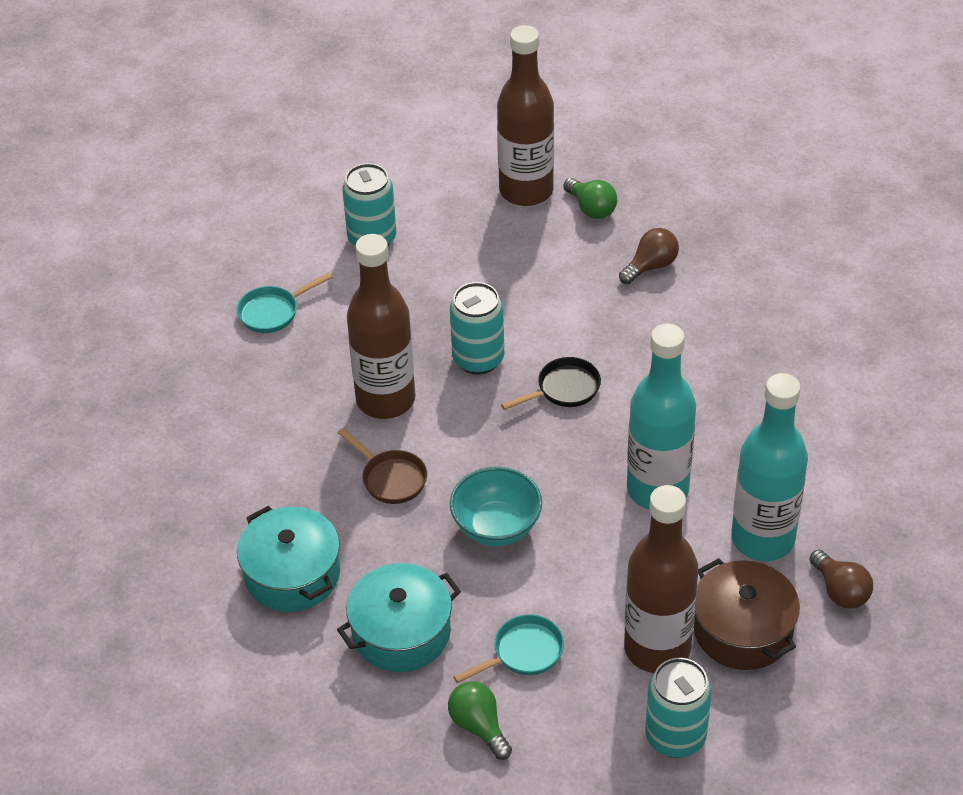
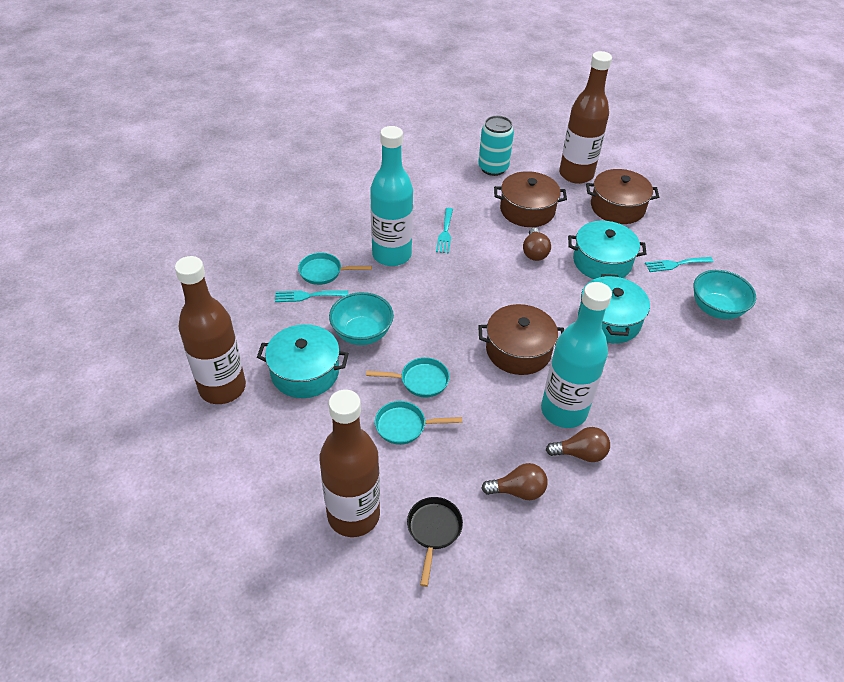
brown light bulb: 2 -> 3
brown pan: 1 -> 0
brown pot: 1 -> 3
green light bulb: 2 -> 0
turquoise bowl: 1 -> 2
turquoise can: 3 -> 1
turquoise fork: 0 -> 3
turquoise pan: 2 -> 3
turquoise pot: 2 -> 3

